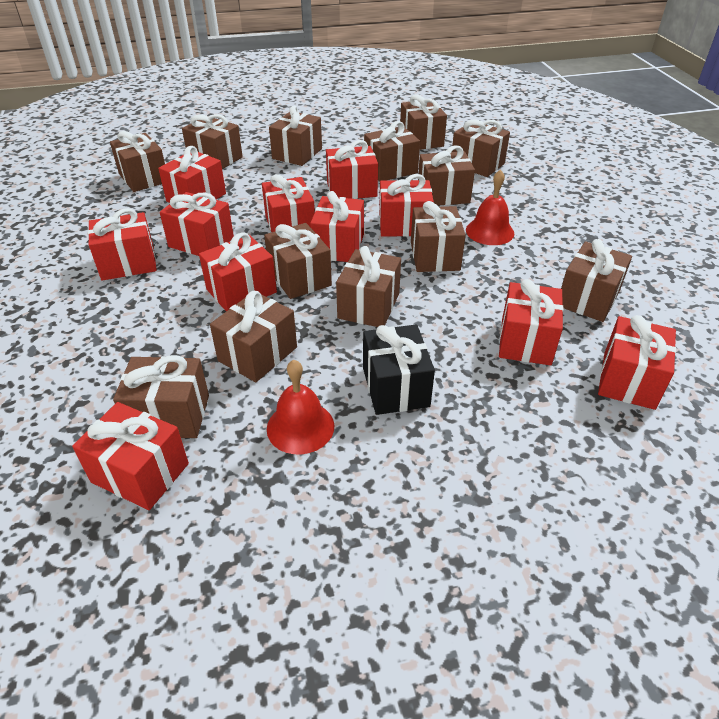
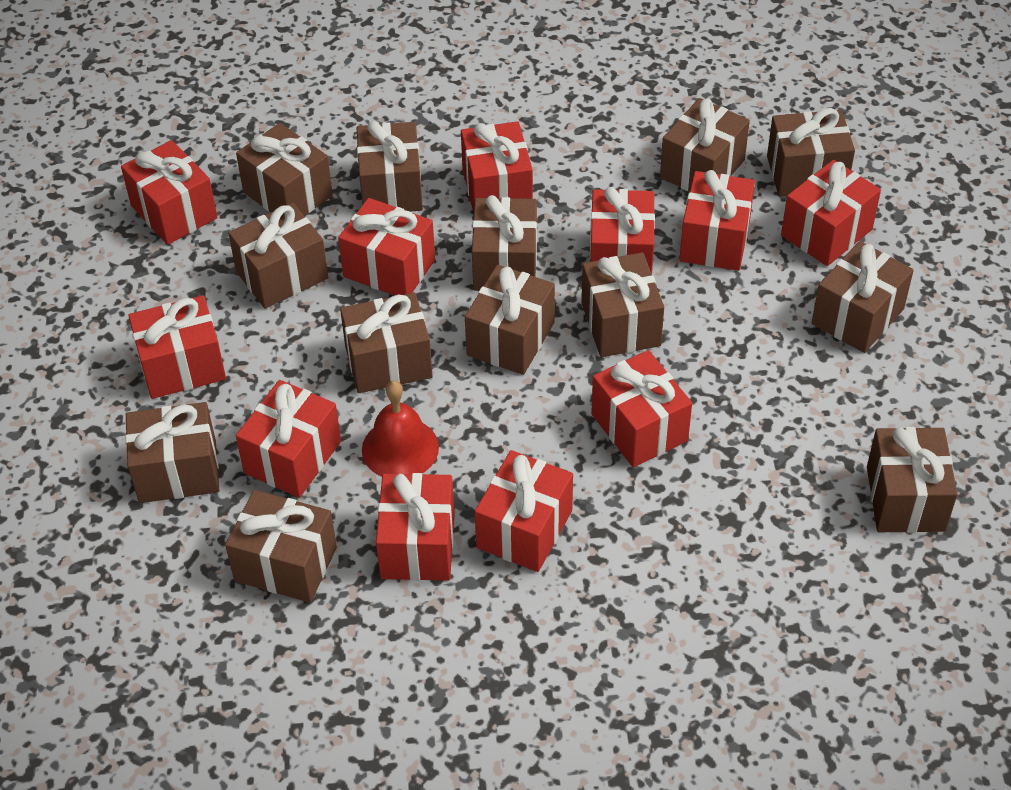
black gift: 1 -> 0
red bell: 2 -> 1

